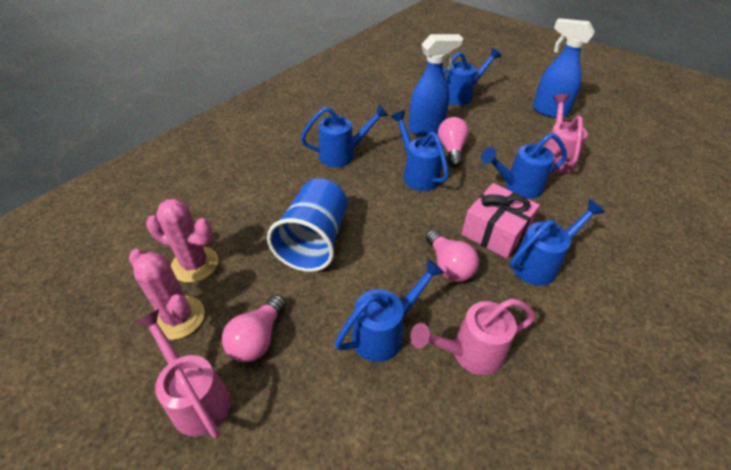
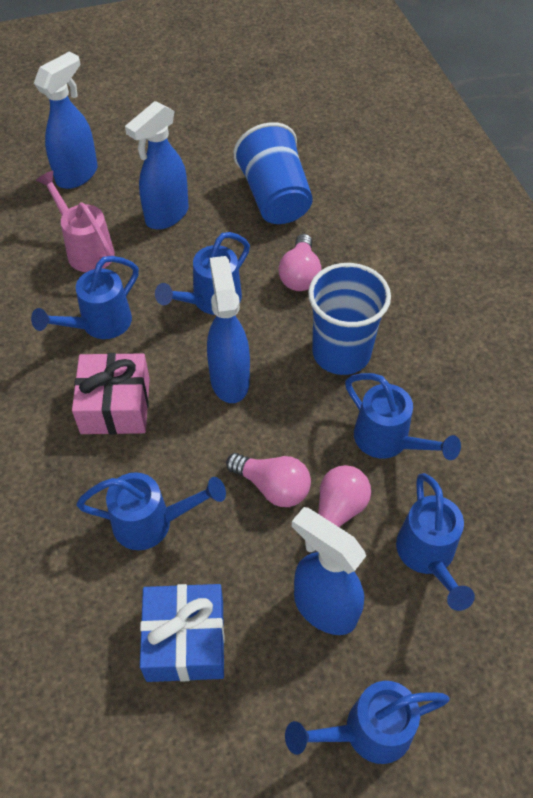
blue cup: 1 -> 2
blue gift: 0 -> 1
blue spray bottle: 2 -> 4
pink cactus: 2 -> 0
pink watering can: 3 -> 1

